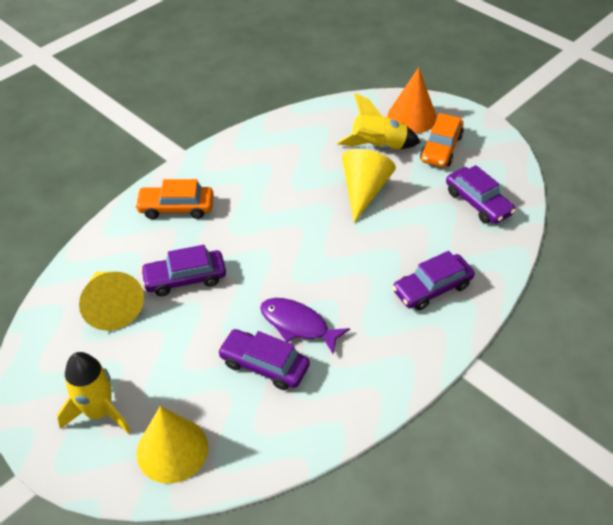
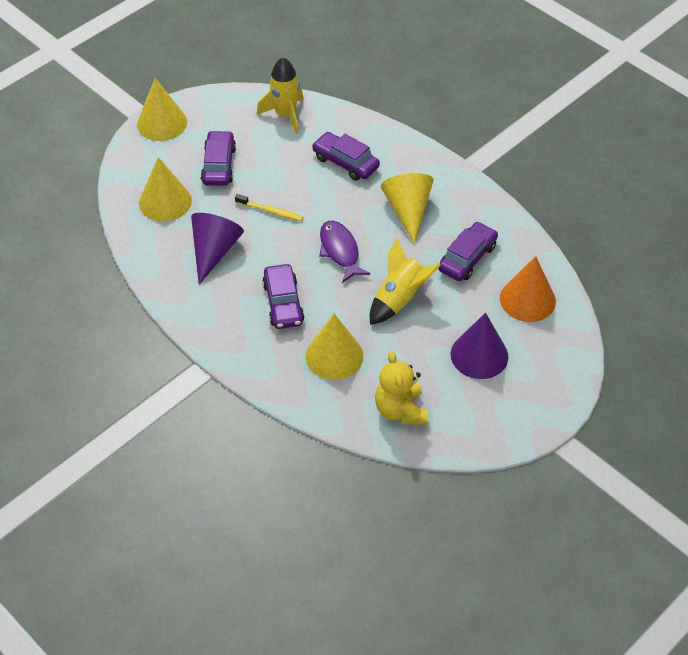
orange car: 2 -> 0
purple cone: 0 -> 2
yellow cone: 3 -> 4
yellow teddy bear: 0 -> 1
yellow toothbrush: 0 -> 1

